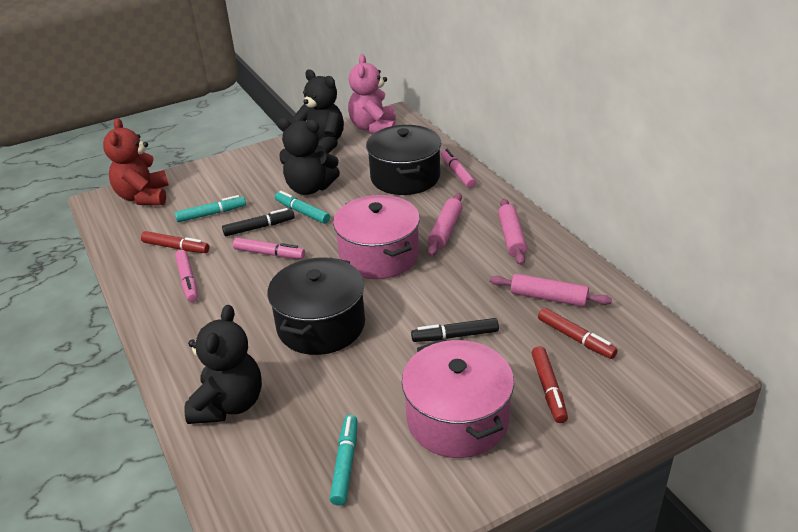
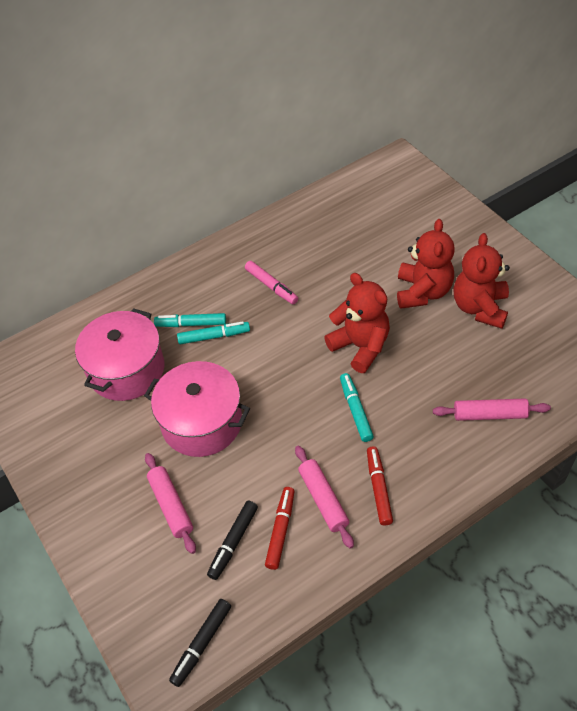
black pot: 2 -> 0
black teddy bear: 3 -> 0
pink marker: 3 -> 1
pink teddy bear: 1 -> 0
red marker: 3 -> 2
red teddy bear: 1 -> 3

